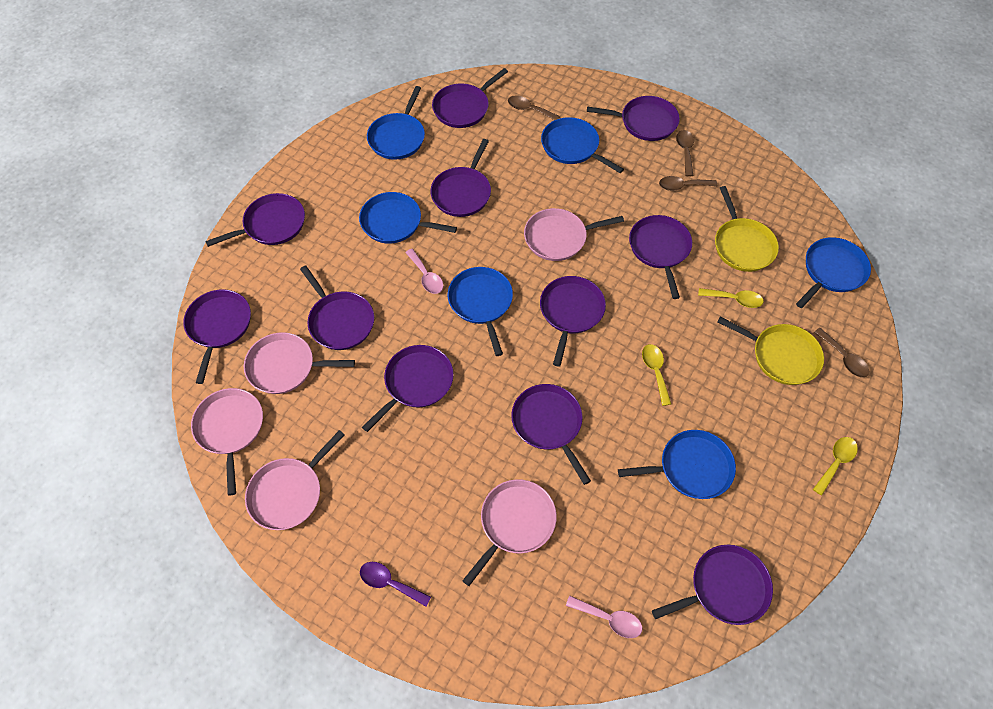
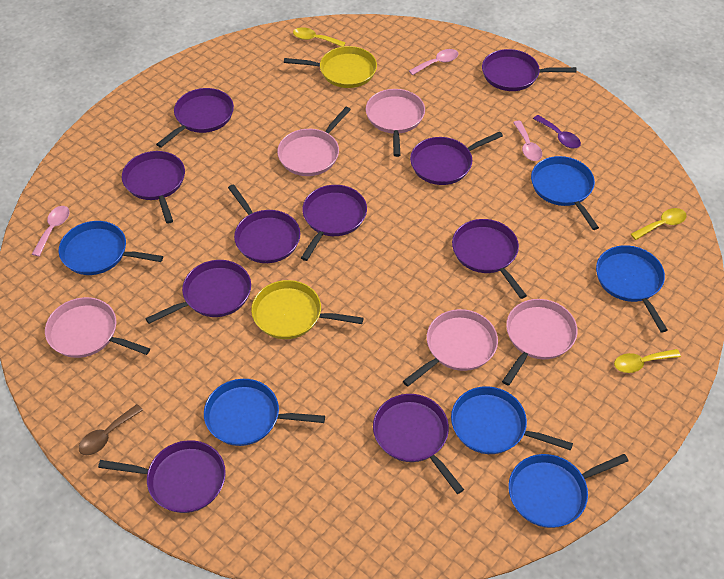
brown spoon: 4 -> 1
pink spoon: 2 -> 3
purple pan: 11 -> 10

